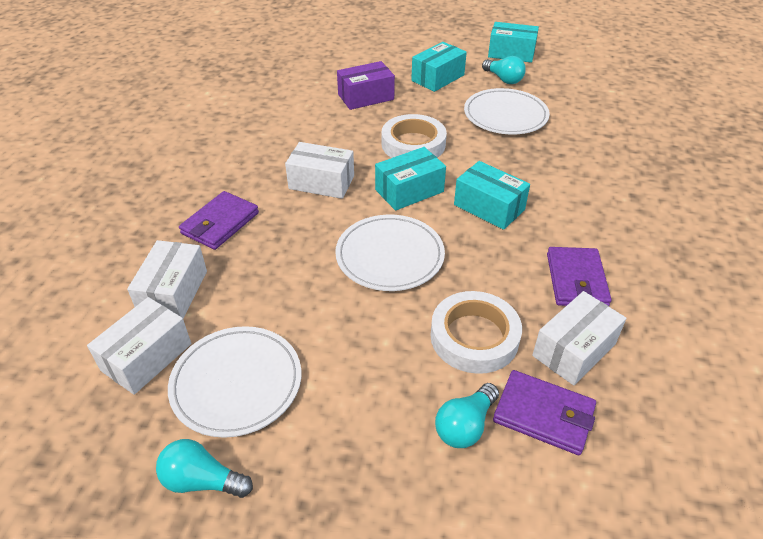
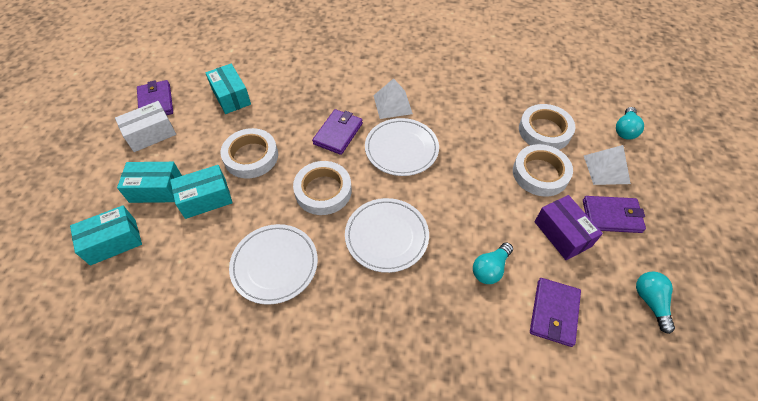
purple wallet: 3 -> 4
white box: 4 -> 1
white pyramid: 0 -> 2
white tape: 2 -> 4

